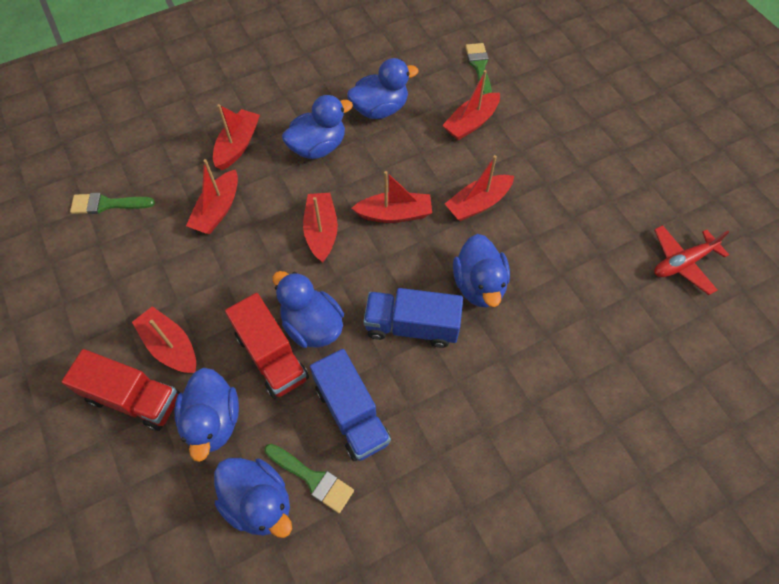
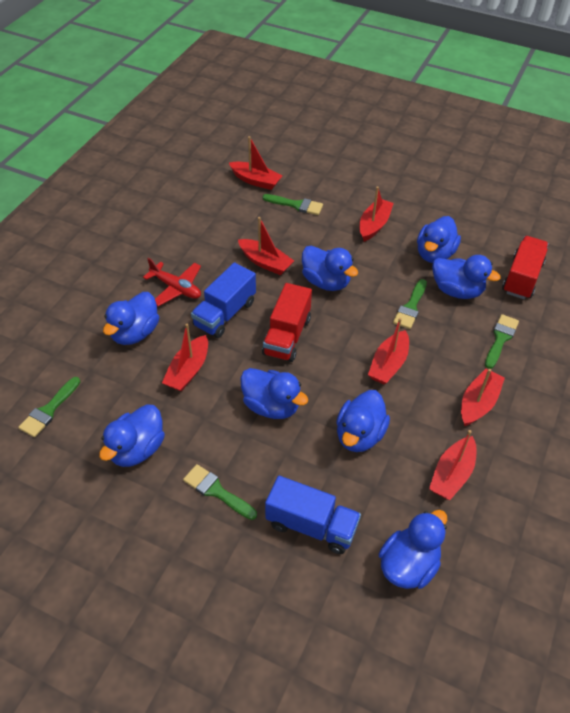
blue duck: 6 -> 8
green brush: 3 -> 5

